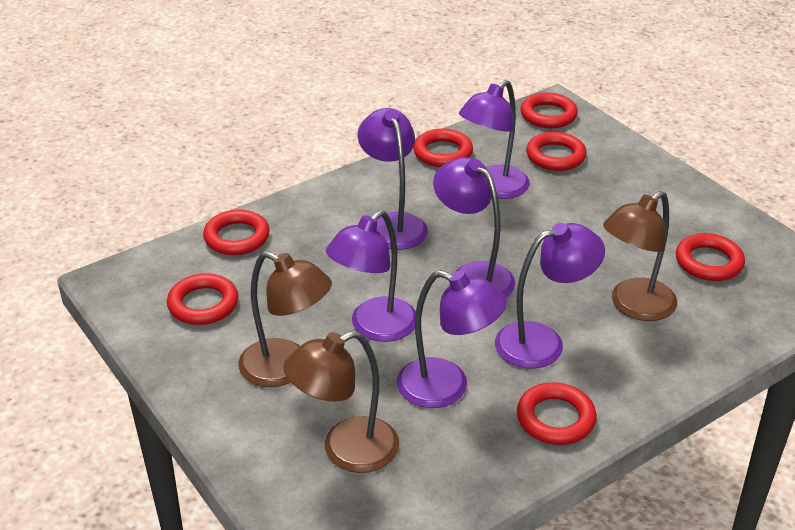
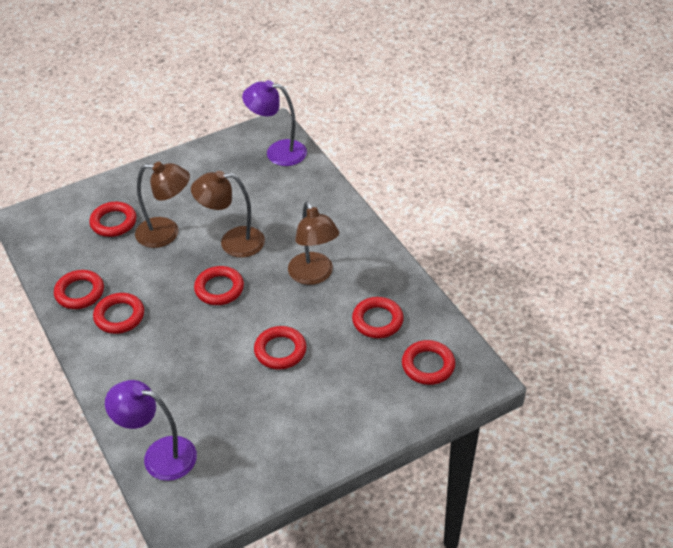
purple lamp: 6 -> 2

